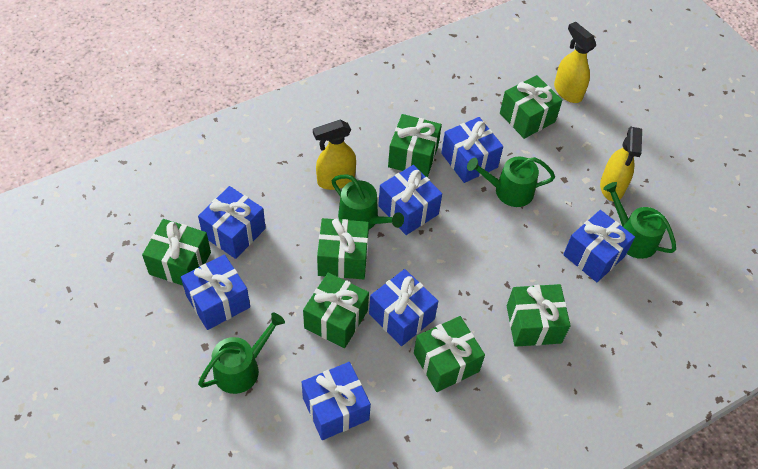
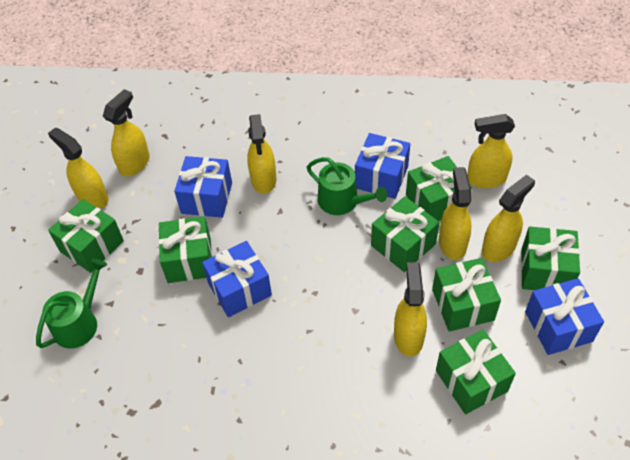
blue gift: 7 -> 4
green watering can: 4 -> 2
yellow spray bottle: 3 -> 7

